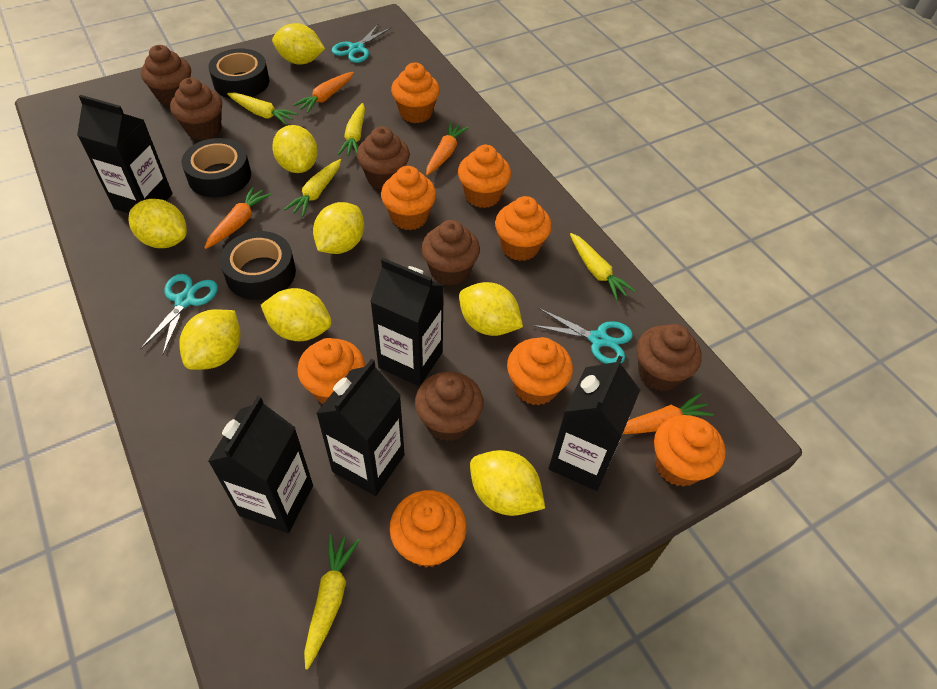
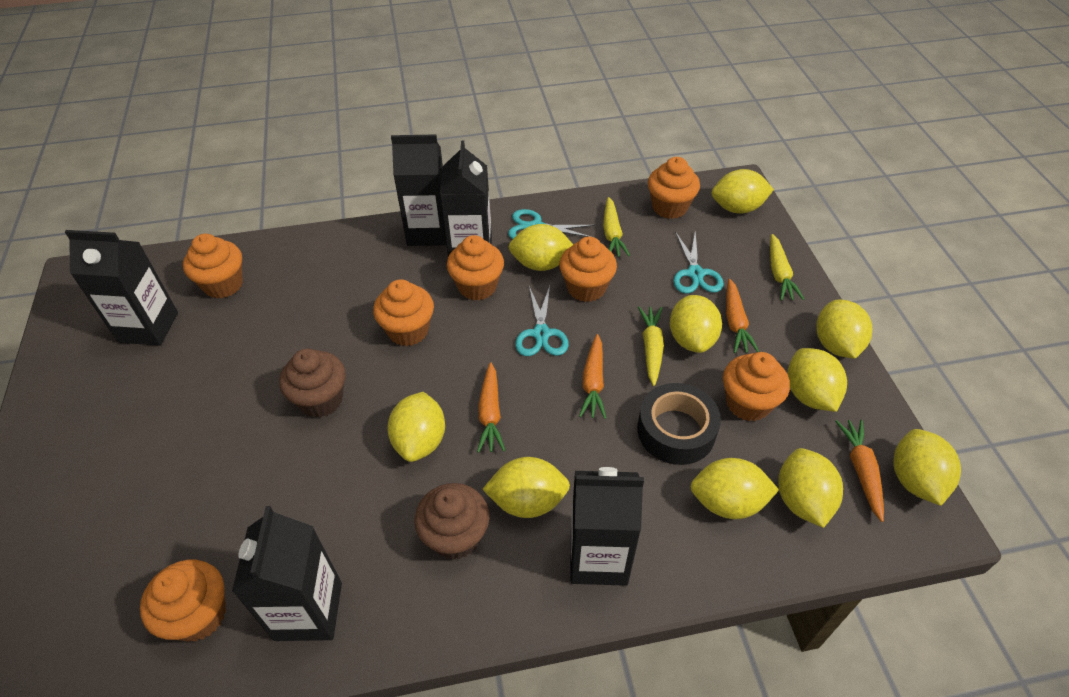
black tape: 3 -> 1
brown cupcake: 6 -> 2
orange cupcake: 8 -> 7
yellow carrot: 5 -> 3
yellow lemon: 8 -> 10

